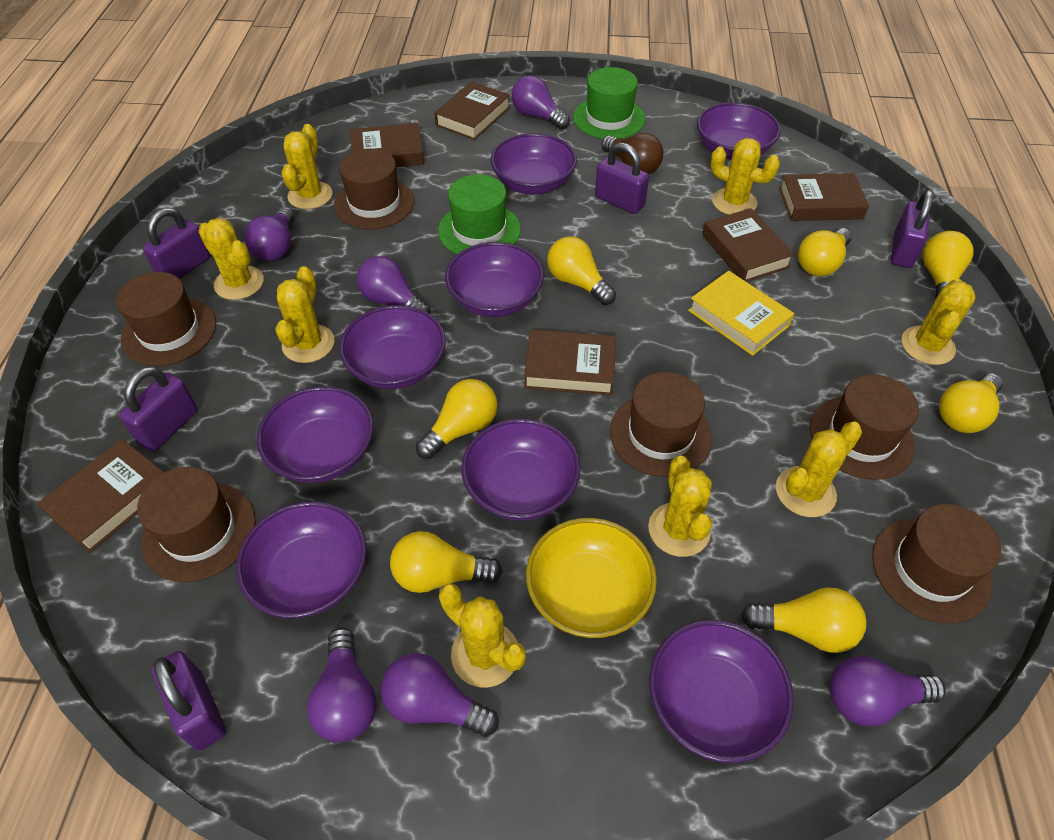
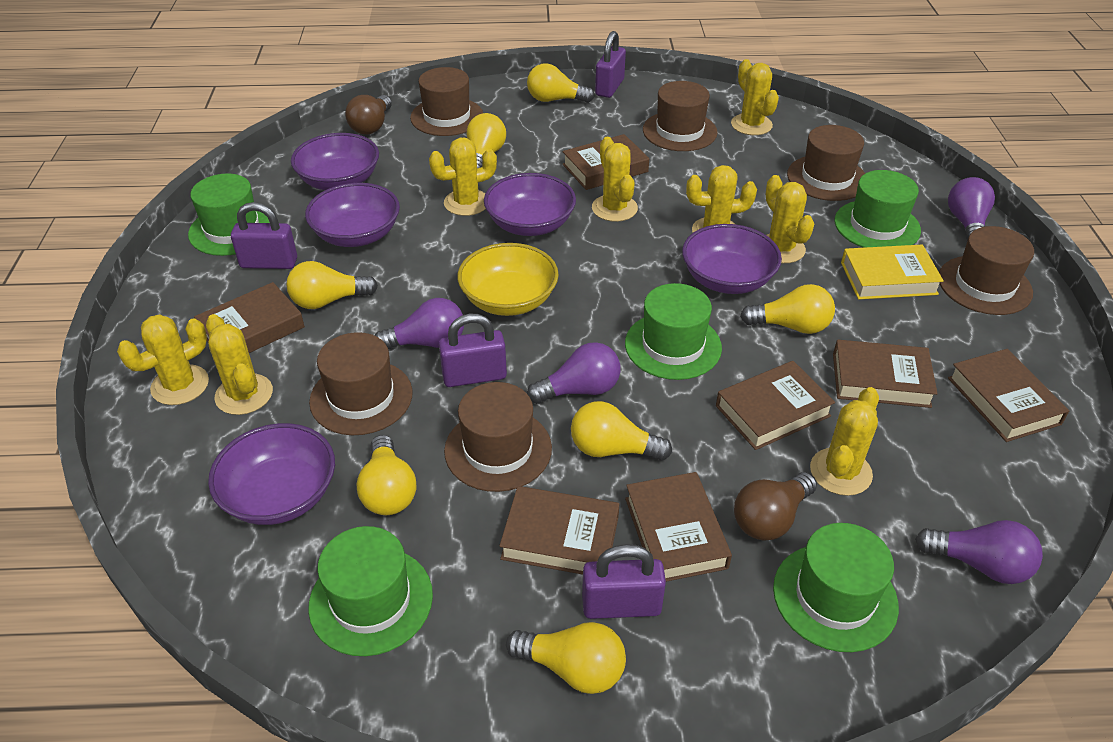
brown book: 6 -> 7
brown light bulb: 1 -> 2
green hat: 2 -> 5
purple bowl: 8 -> 5
purple light bulb: 6 -> 4
purple padlock: 5 -> 4

